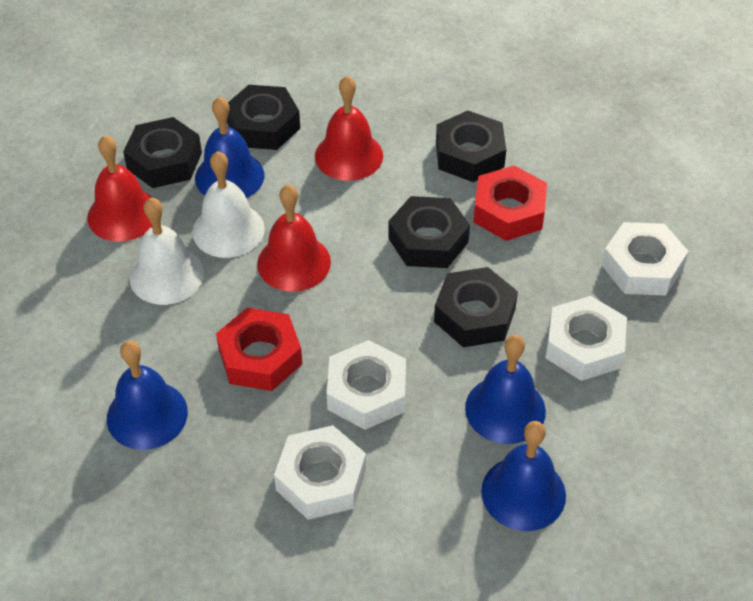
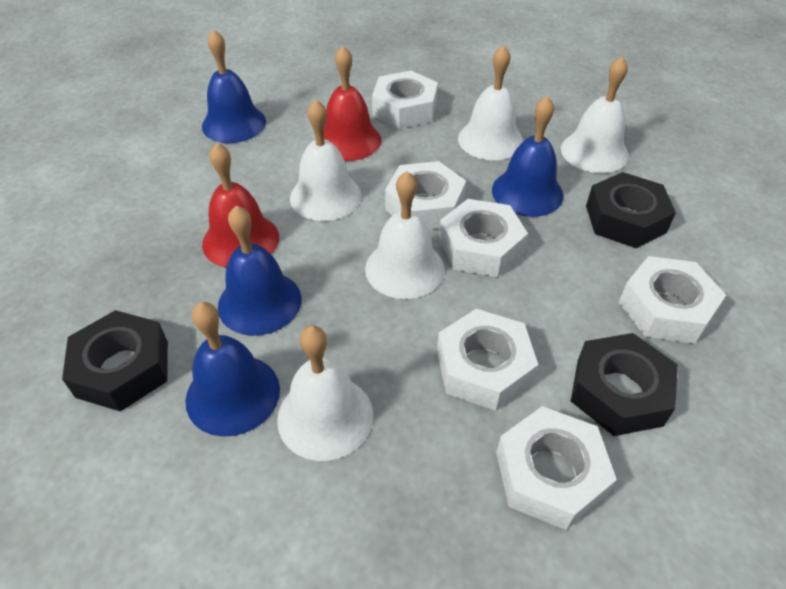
black nut: 5 -> 3
red bell: 3 -> 2
red nut: 2 -> 0
white bell: 2 -> 5
white nut: 4 -> 6

